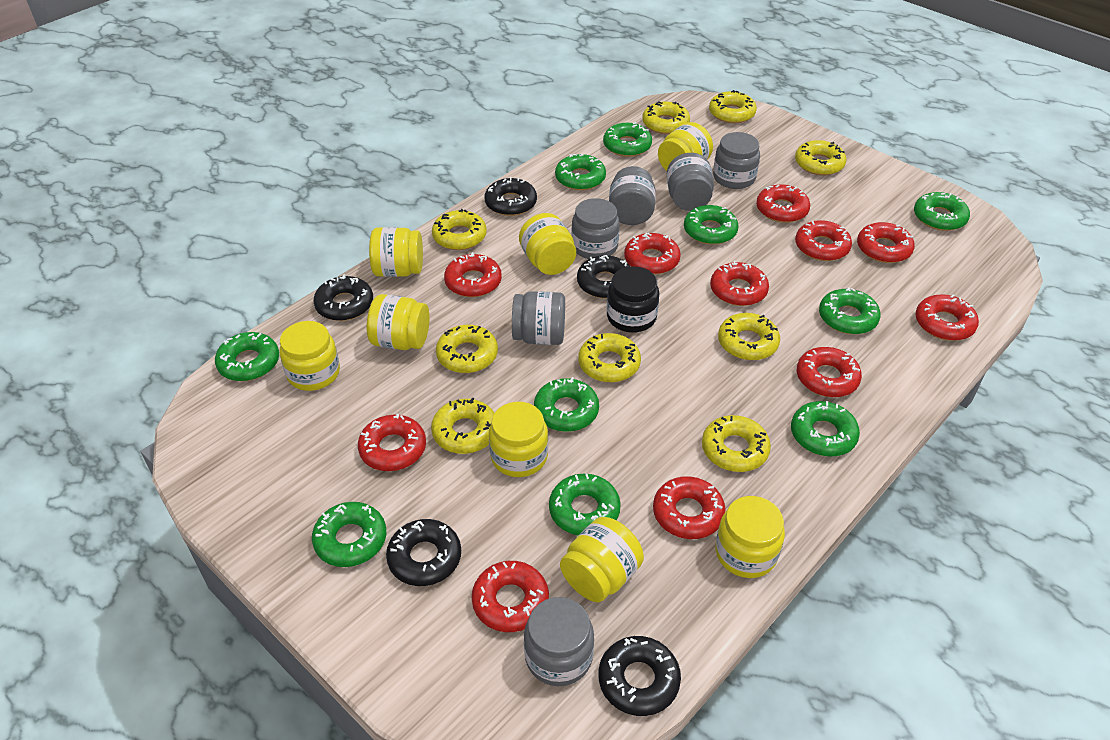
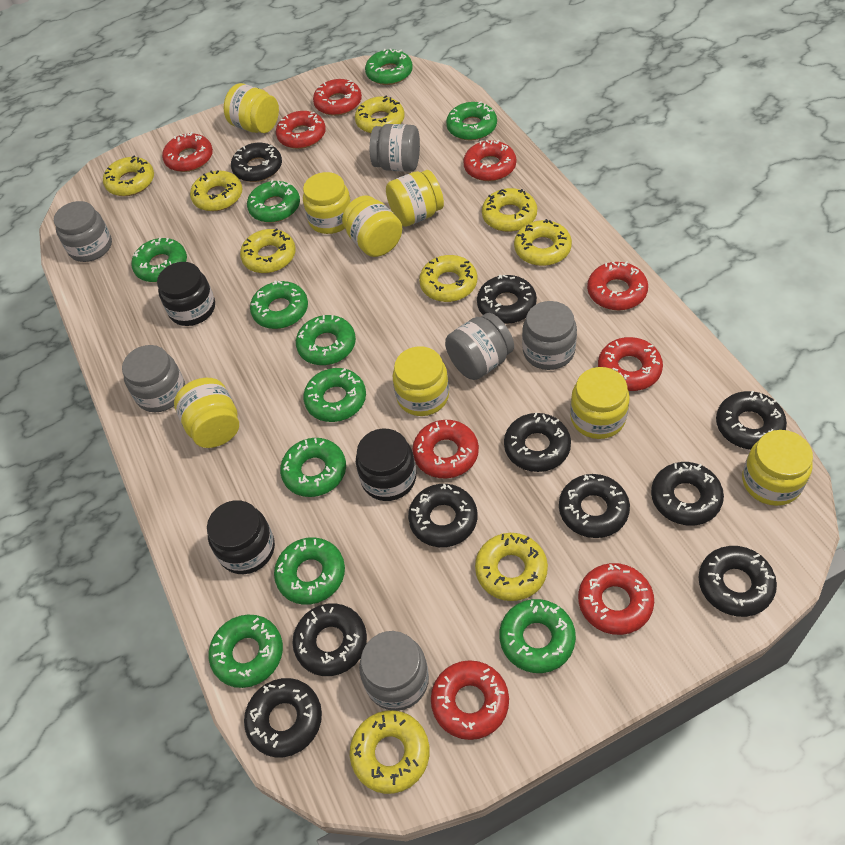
black donut: 5 -> 10
black jar: 1 -> 3
green donut: 10 -> 11
red donut: 11 -> 9

